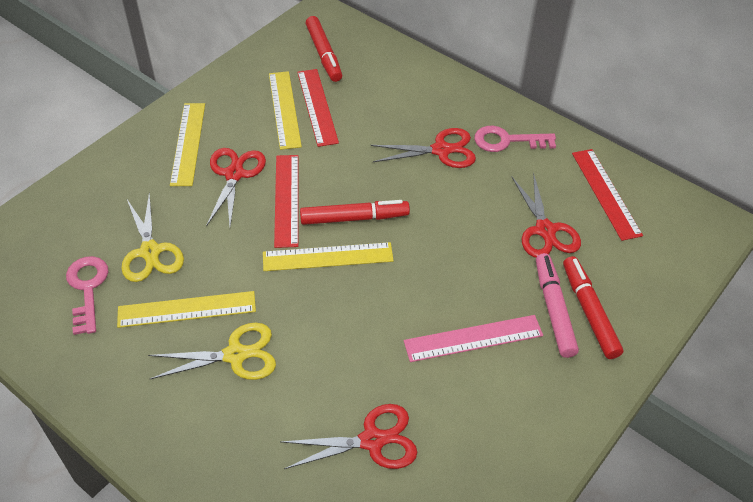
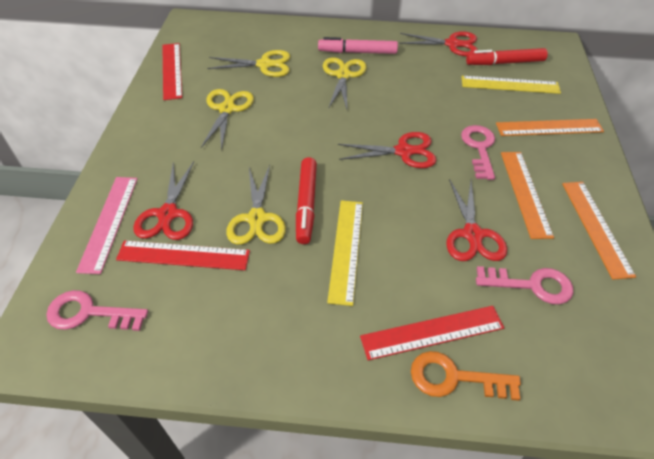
orange key: 0 -> 1
orange ruler: 0 -> 3
pink key: 2 -> 3
red marker: 3 -> 2
yellow ruler: 4 -> 2
yellow scissors: 2 -> 4

